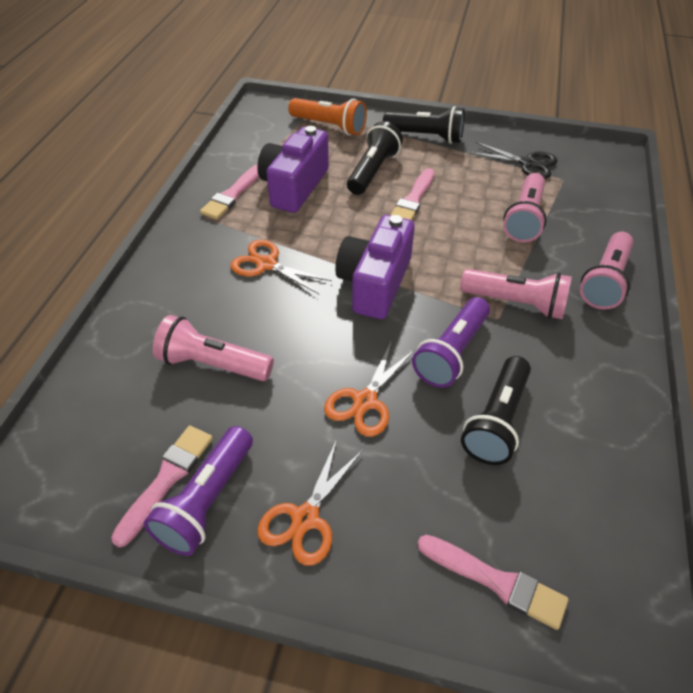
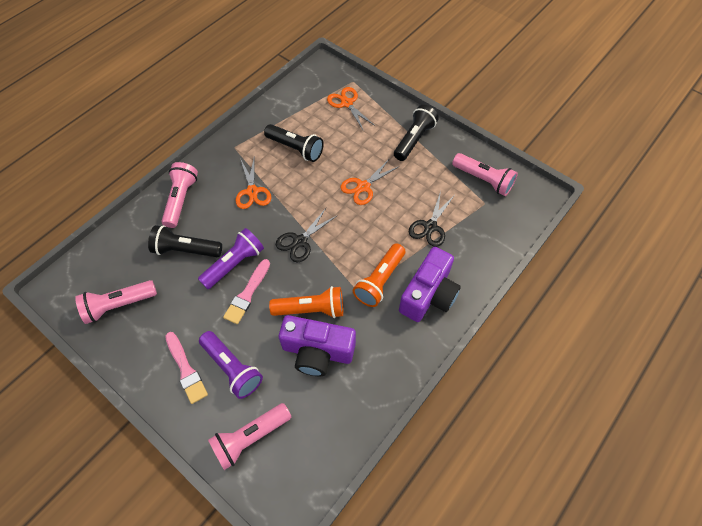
black scissors: 1 -> 2
orange flashlight: 1 -> 2
pink brush: 4 -> 2

